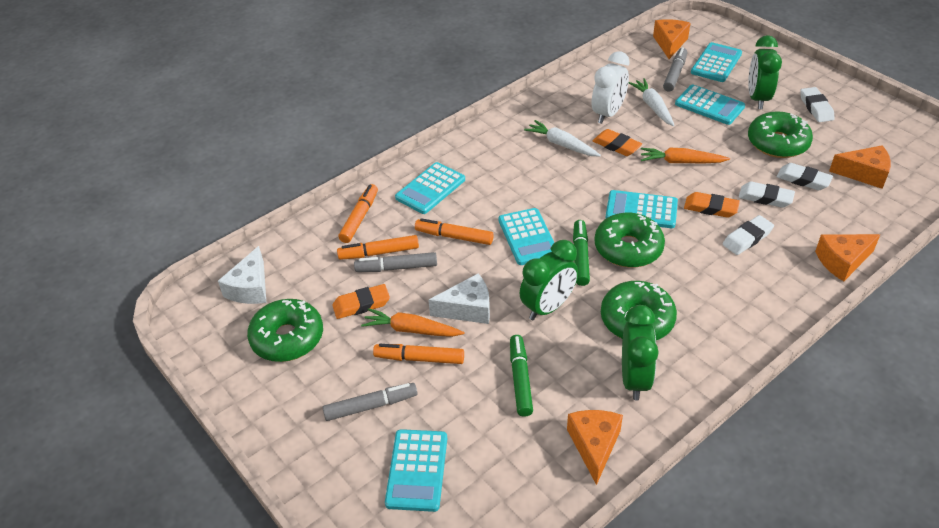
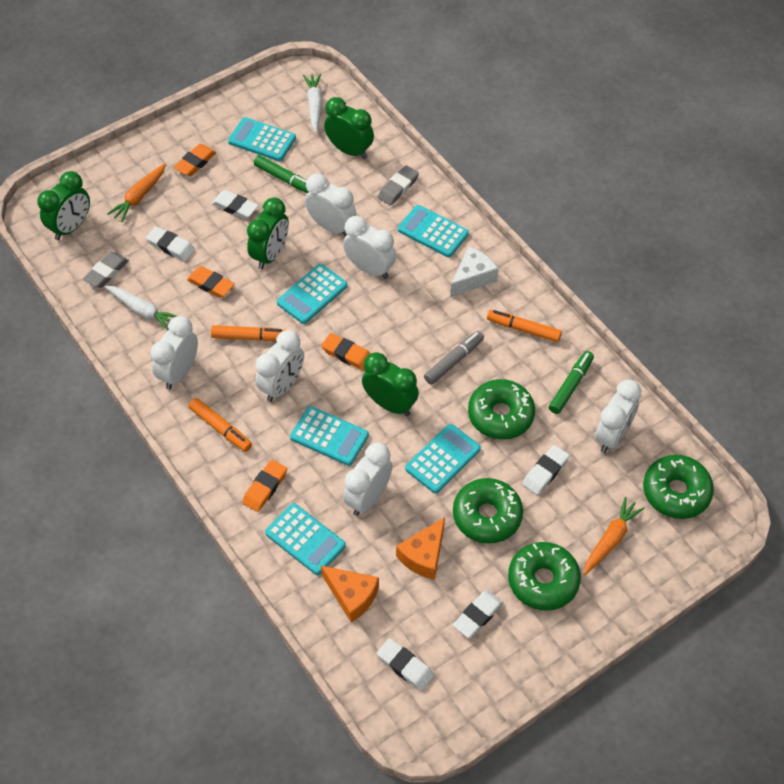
green clock: 3 -> 4
grey eraser: 0 -> 2
grey marker: 3 -> 1
orange cheese: 4 -> 2
orange eraser: 3 -> 4
orange marker: 4 -> 3
white cheese: 2 -> 1
white clock: 1 -> 6
white eraser: 4 -> 5

